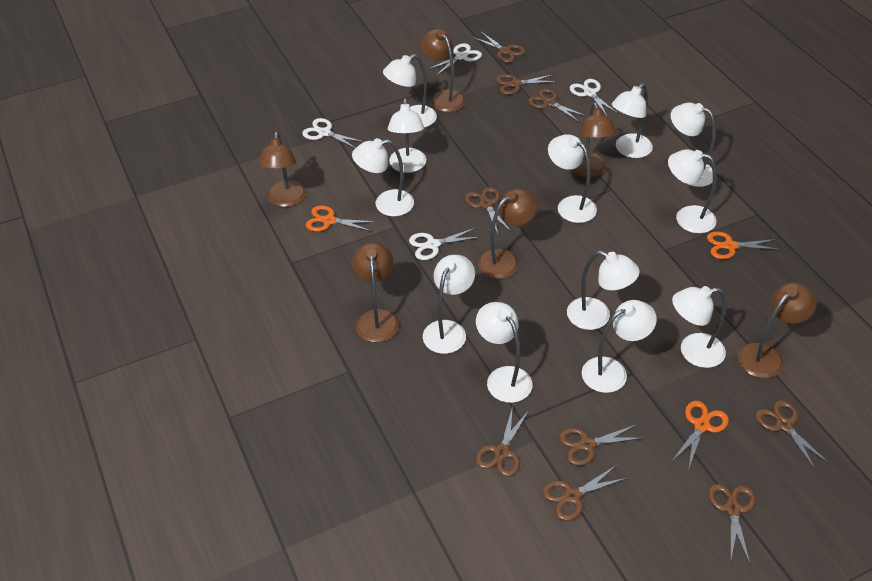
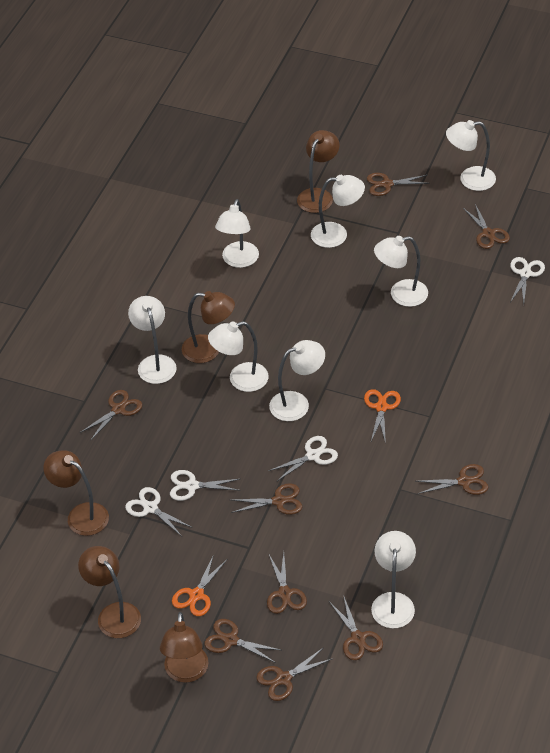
brown lamp: 6 -> 5
orange scissors: 3 -> 2
white lamp: 12 -> 8

